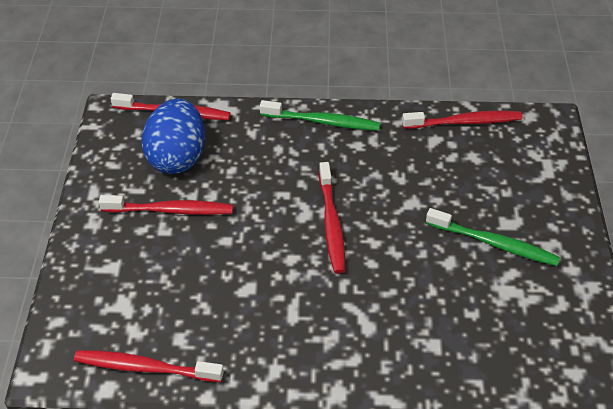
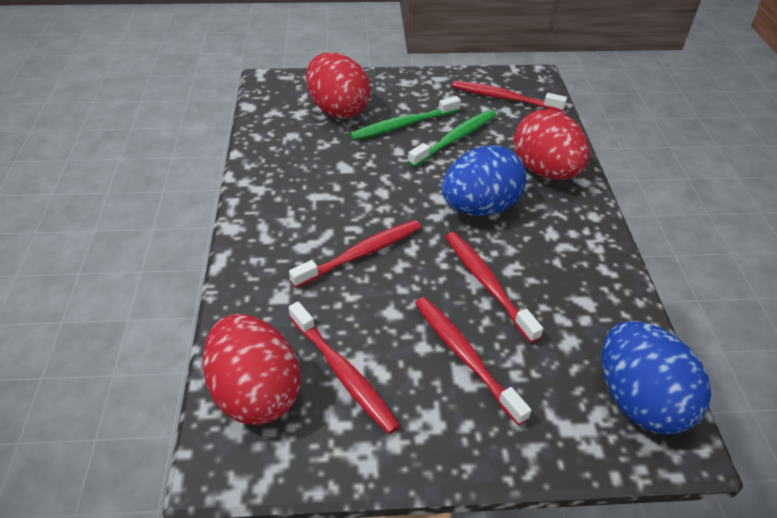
blue egg: 1 -> 2
red egg: 0 -> 3

